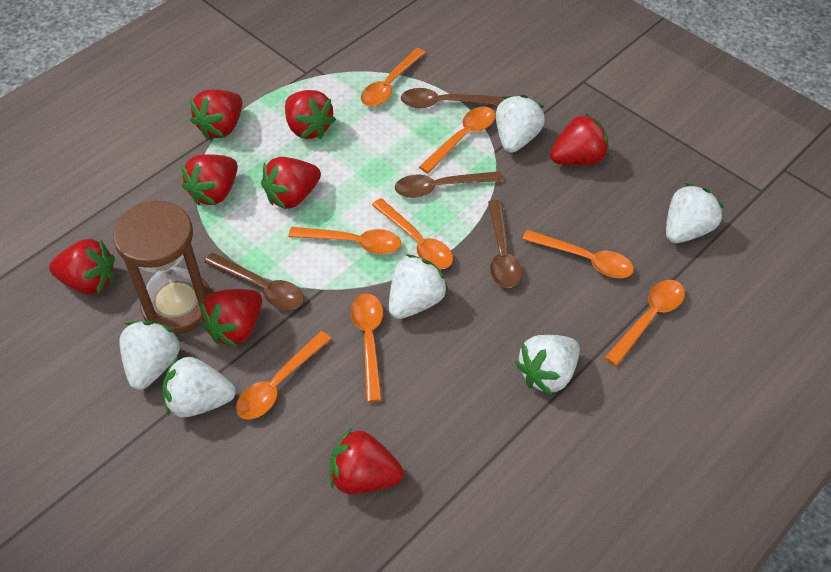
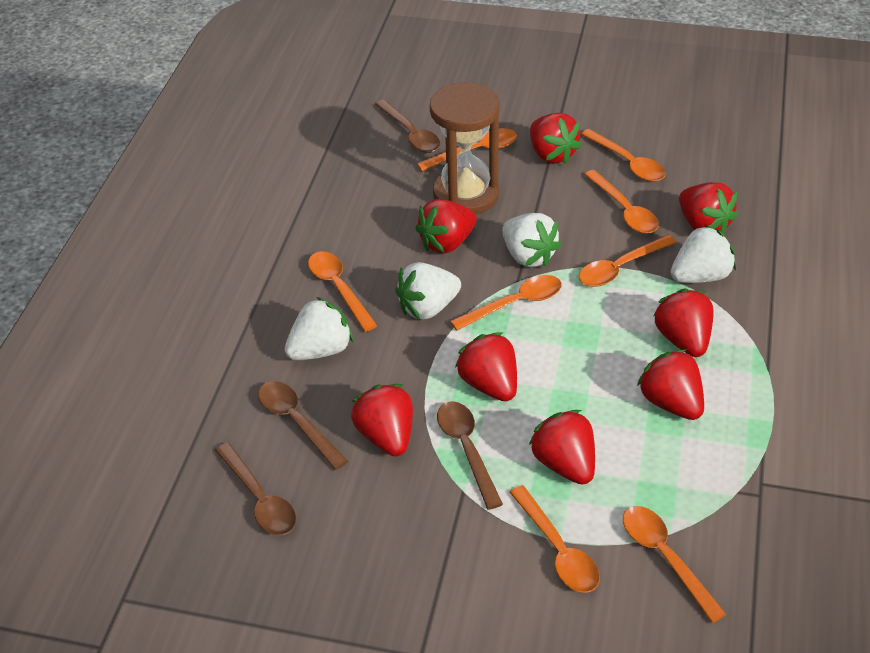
white strawberry: 6 -> 4

